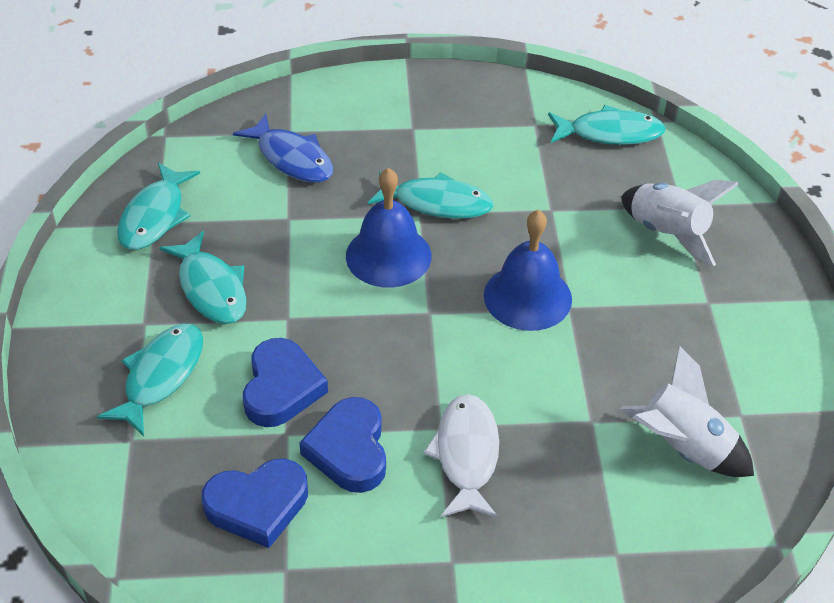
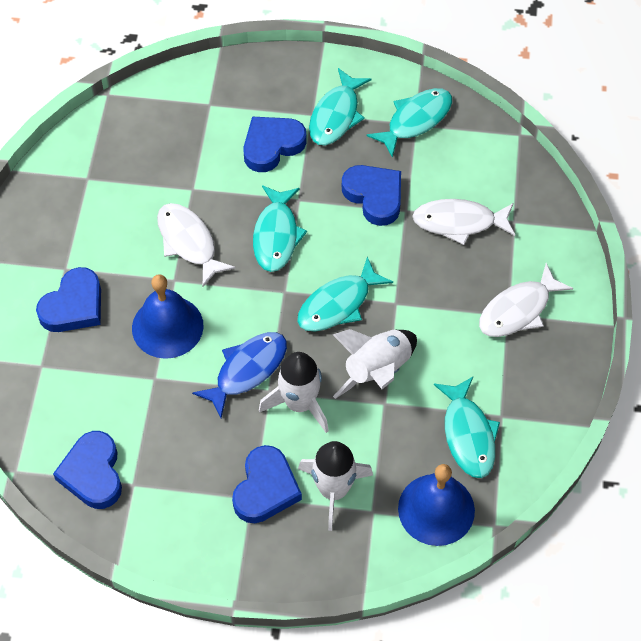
blue heart: 3 -> 5
white fish: 1 -> 3
white rocket: 2 -> 3

